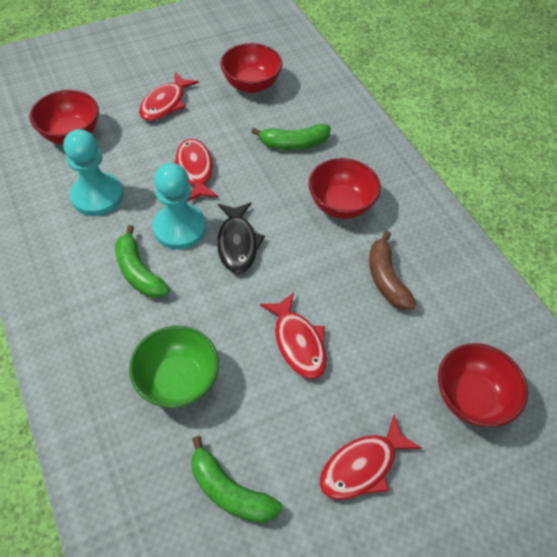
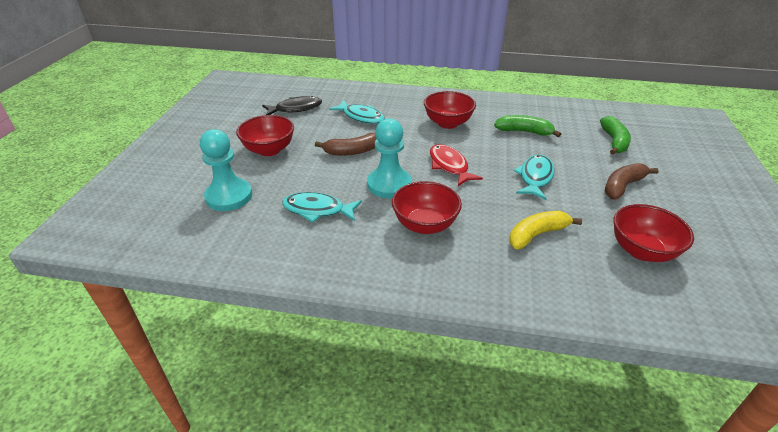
brown banana: 1 -> 2
green banana: 3 -> 2
green bowl: 1 -> 0
red fish: 4 -> 1
turquoise fish: 0 -> 3
yellow banana: 0 -> 1

